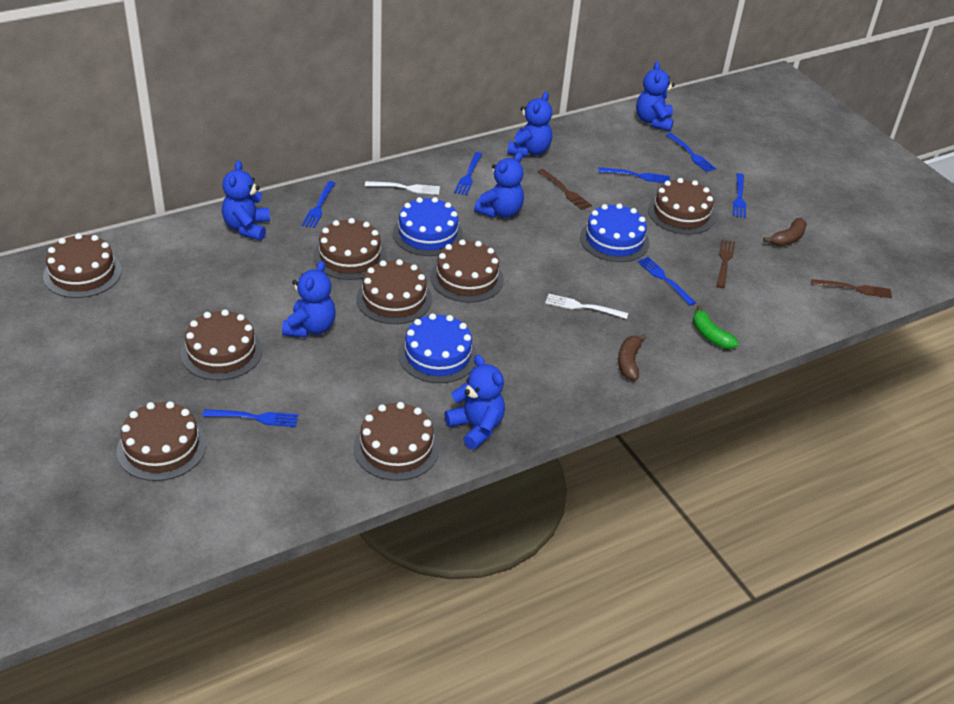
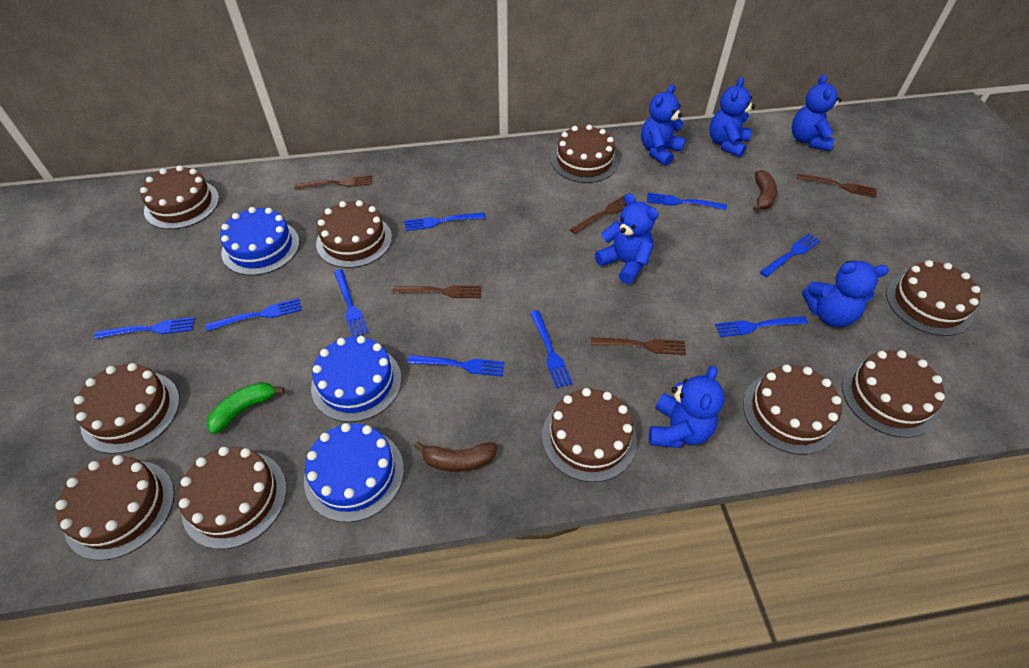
blue fork: 7 -> 9
brown cake: 8 -> 10
brown fork: 3 -> 5
white fork: 2 -> 0

